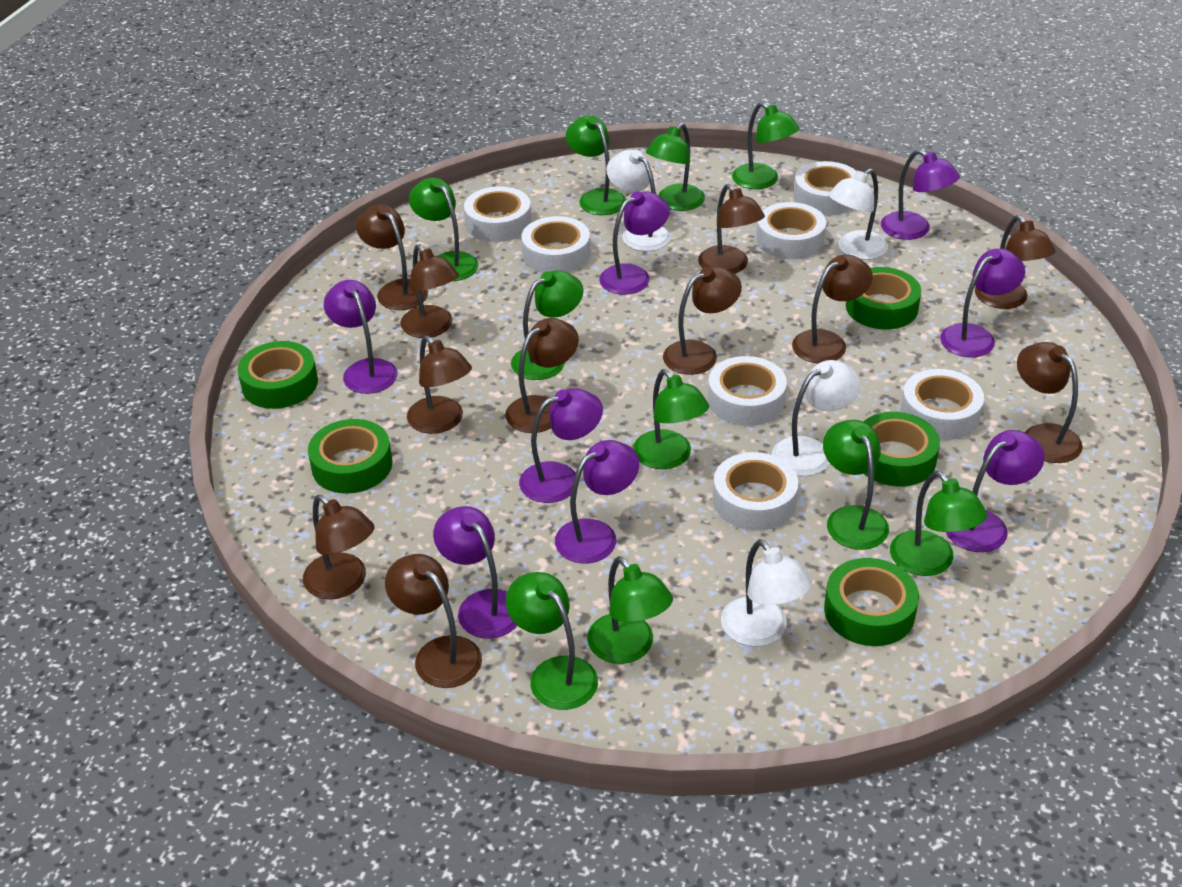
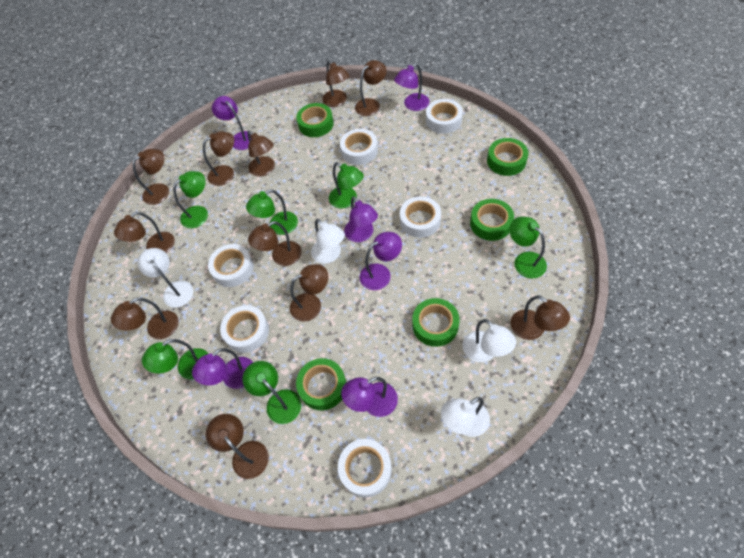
green lamp: 10 -> 6
purple lamp: 8 -> 6
white tape: 7 -> 6

